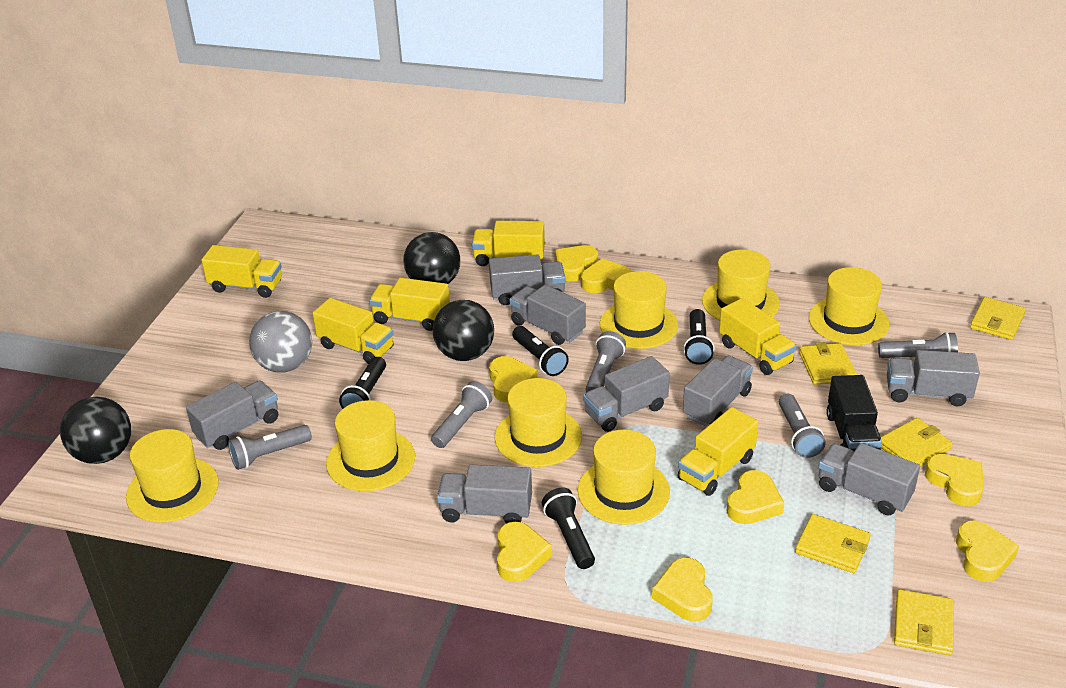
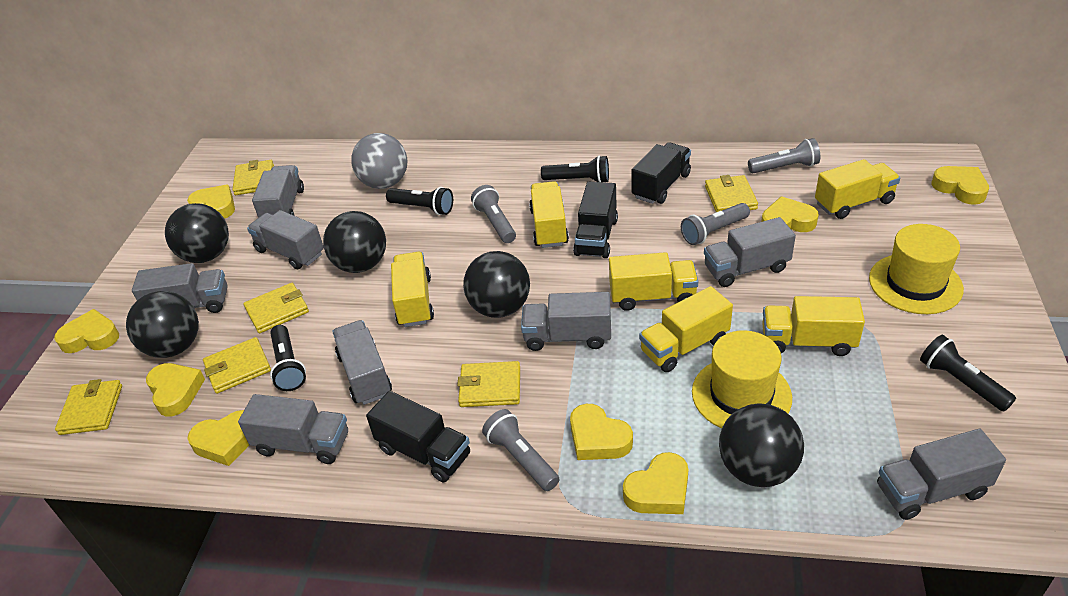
black ball: 3 -> 5
black truck: 1 -> 3
grey flashlight: 5 -> 4
yellow hat: 7 -> 2
yellow wallet: 5 -> 6

